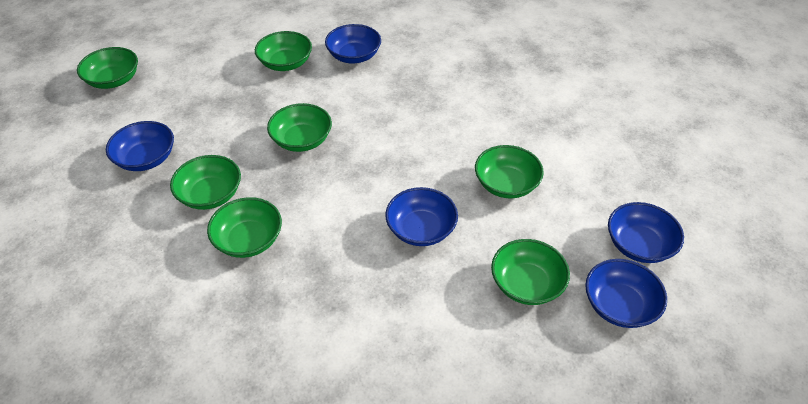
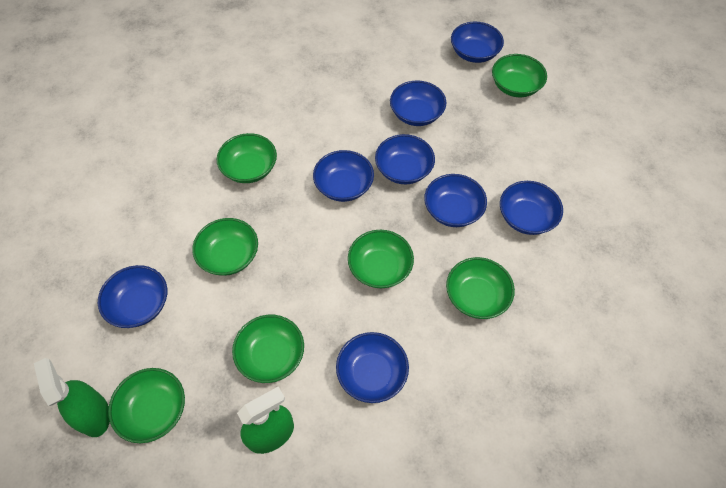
blue bowl: 5 -> 8
green spray bottle: 0 -> 2

